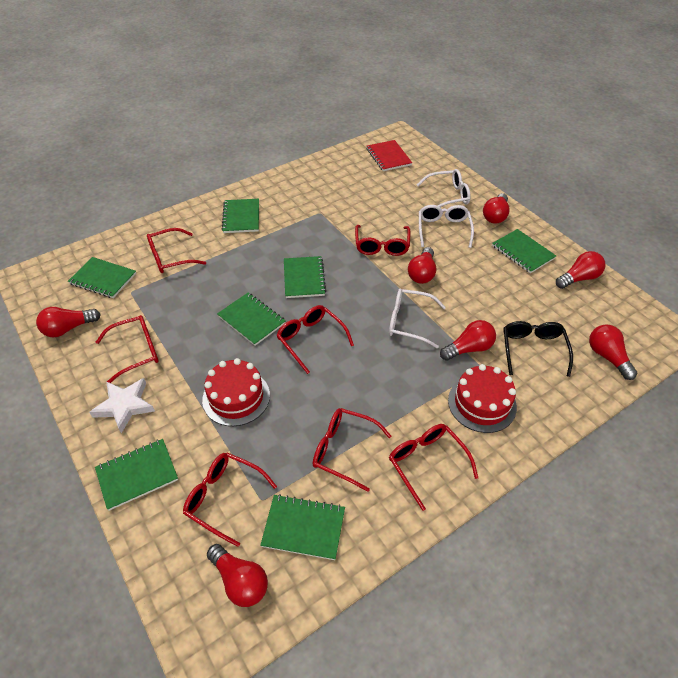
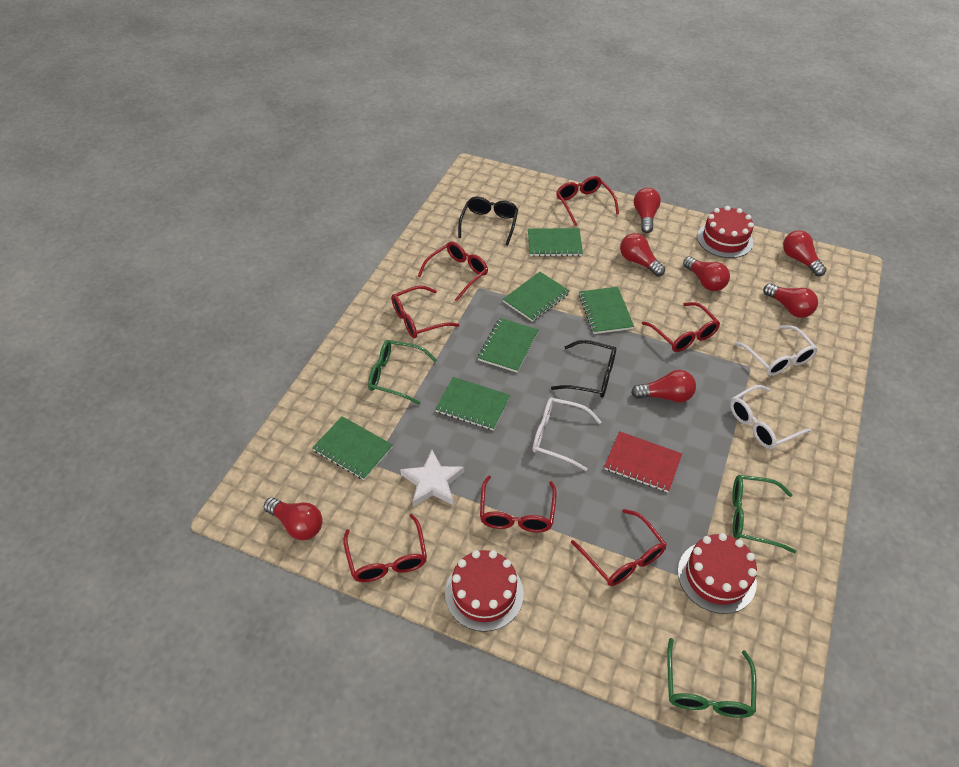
black glasses: 1 -> 2
green glasses: 0 -> 3
green notebook: 7 -> 6
red cake: 2 -> 3

